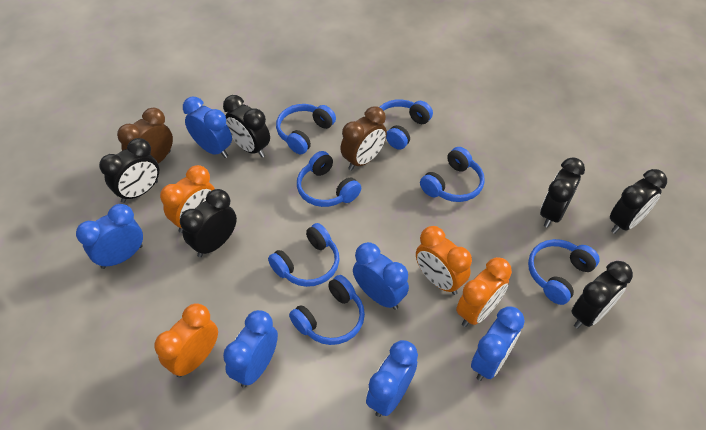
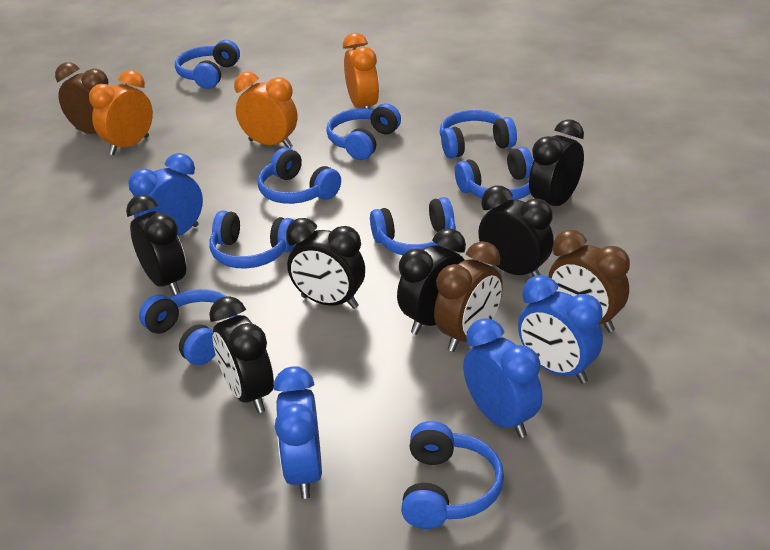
blue clock: 6 -> 4
blue headphones: 7 -> 9
brown clock: 2 -> 3
orange clock: 4 -> 3

